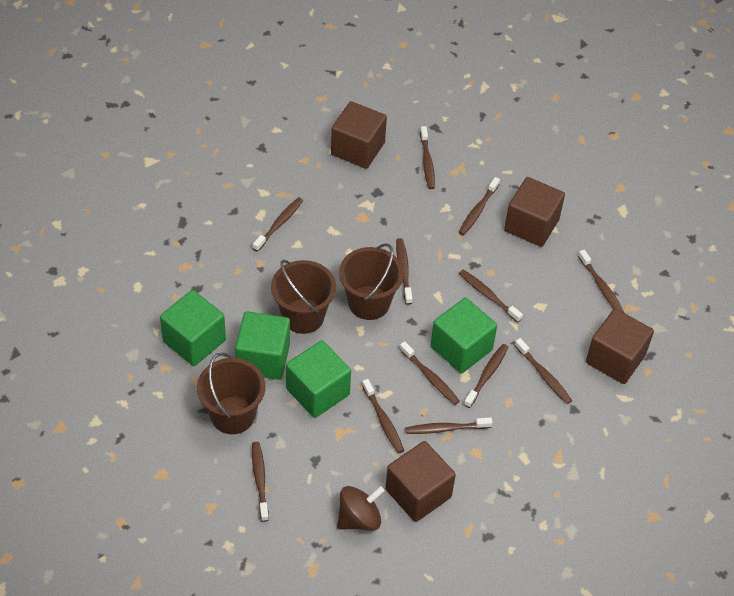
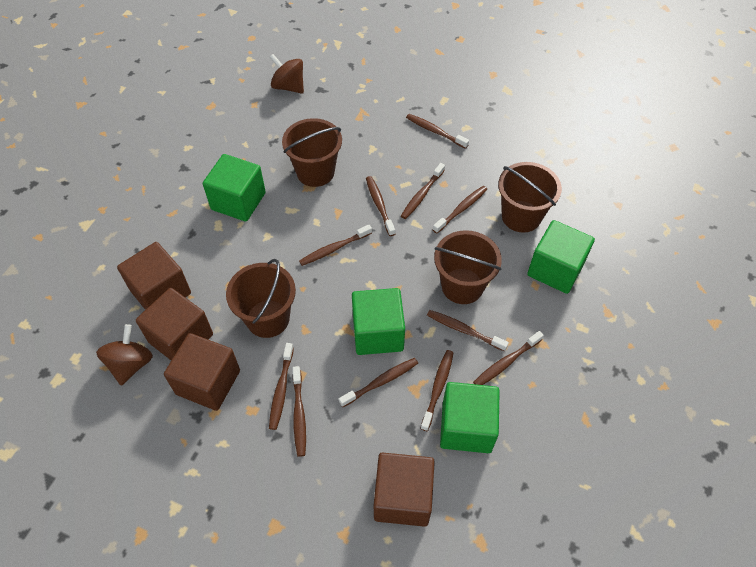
brown bucket: 3 -> 4
brown spinning top: 1 -> 2
brown toothbrush: 12 -> 11

